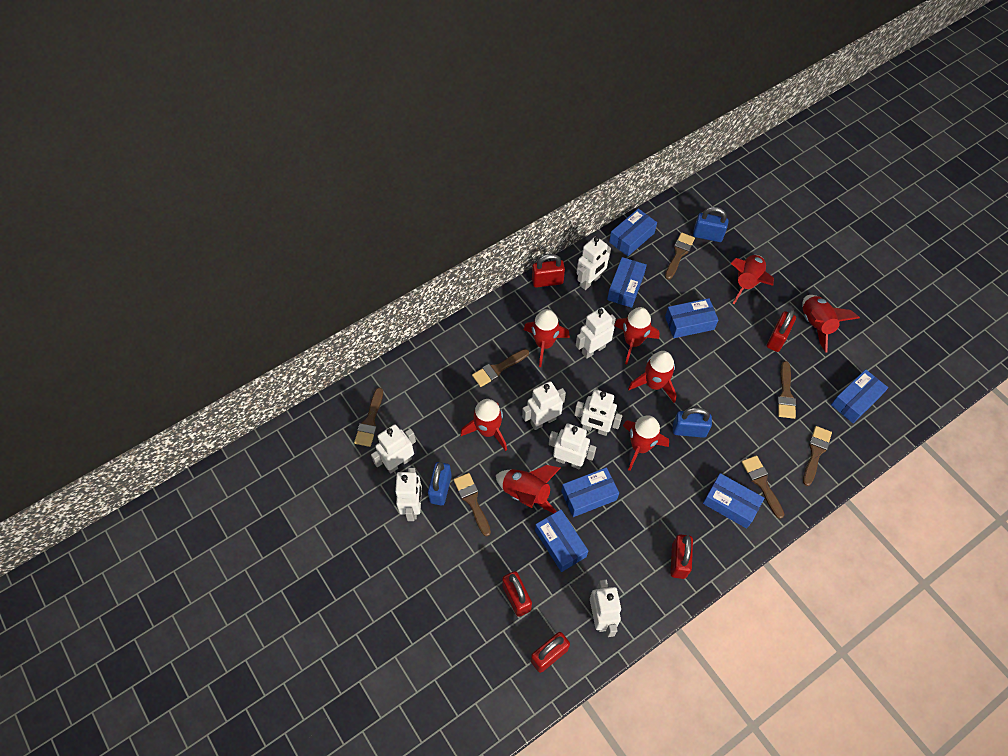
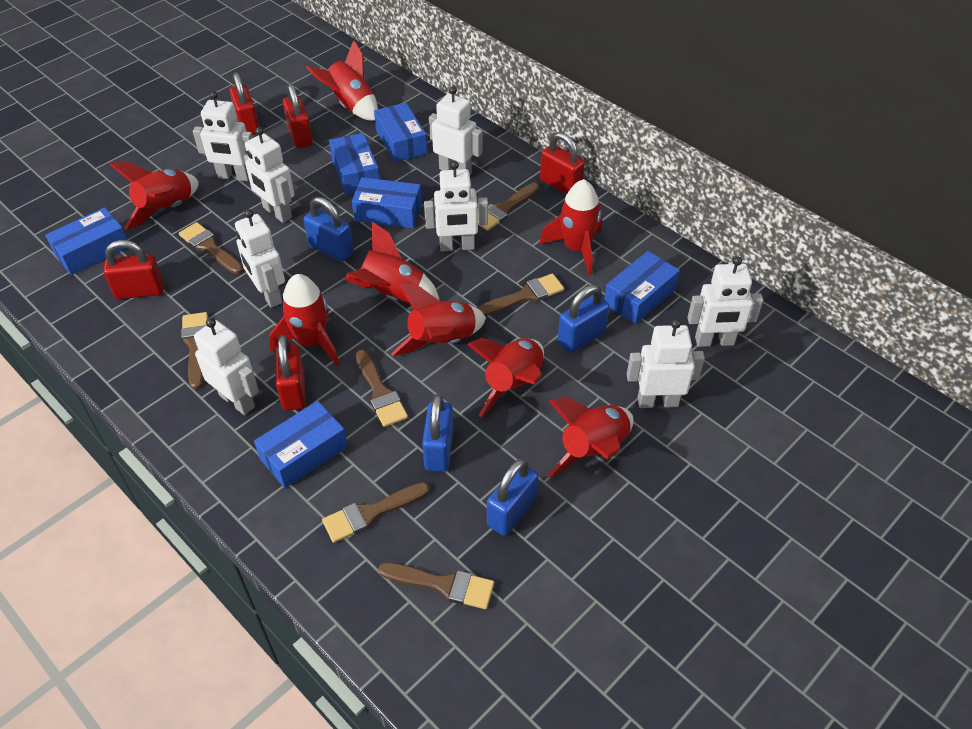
blue box: 7 -> 6
blue padlock: 3 -> 4

